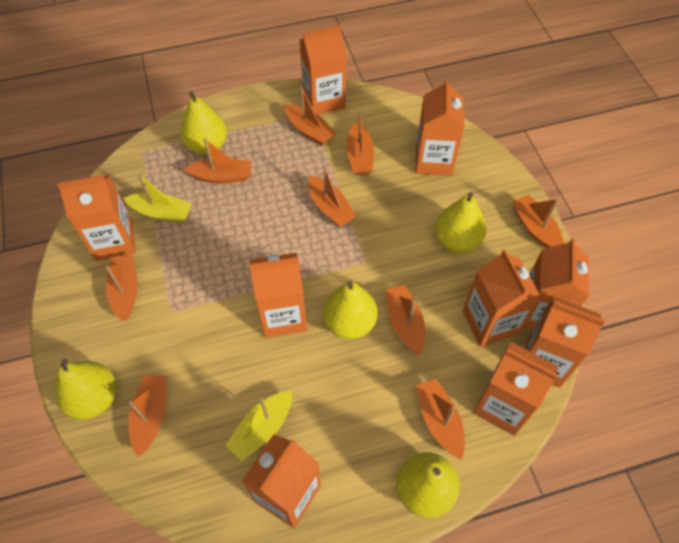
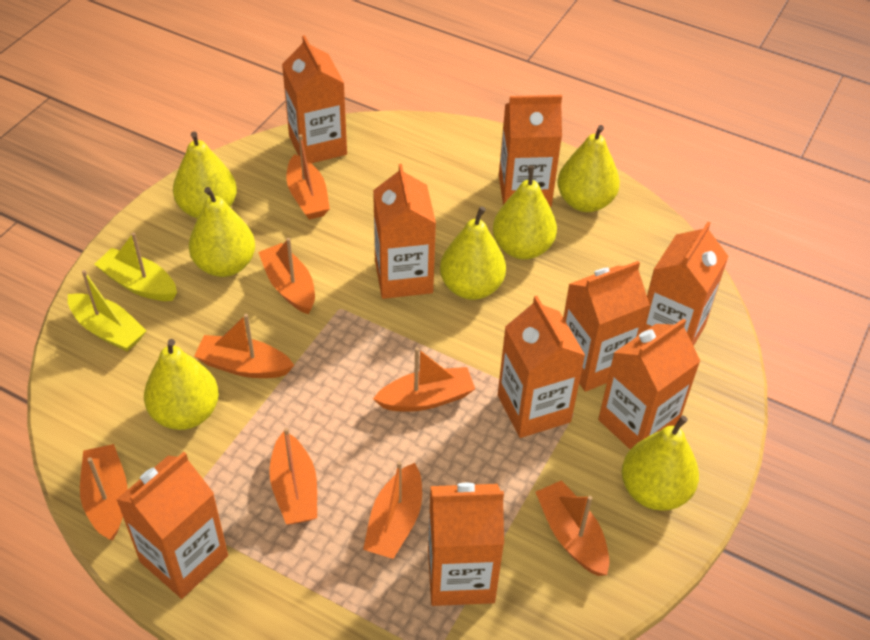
orange boat: 9 -> 8
yellow pear: 5 -> 7

